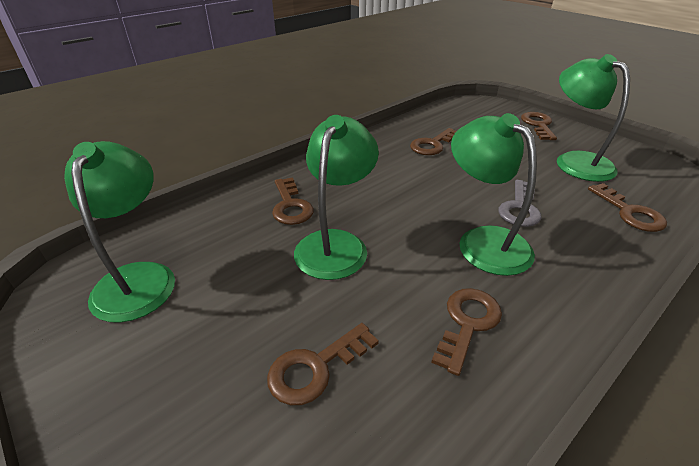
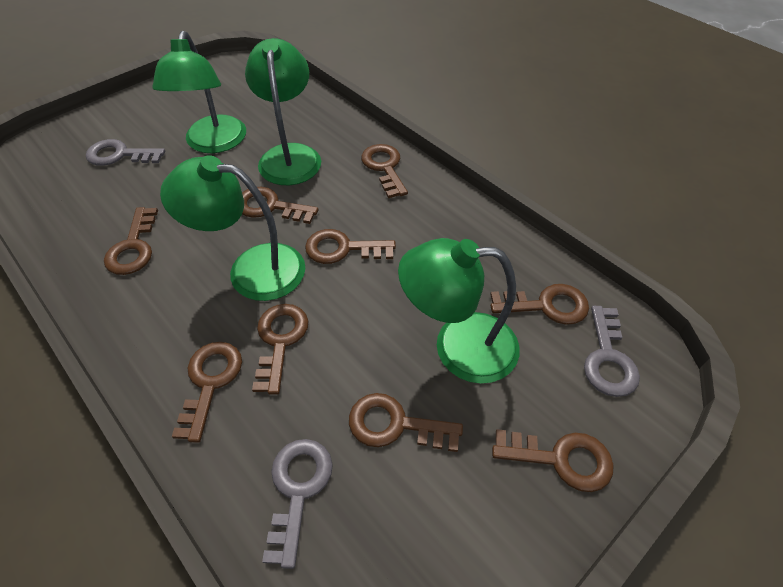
brown key: 6 -> 9
grey key: 1 -> 3

